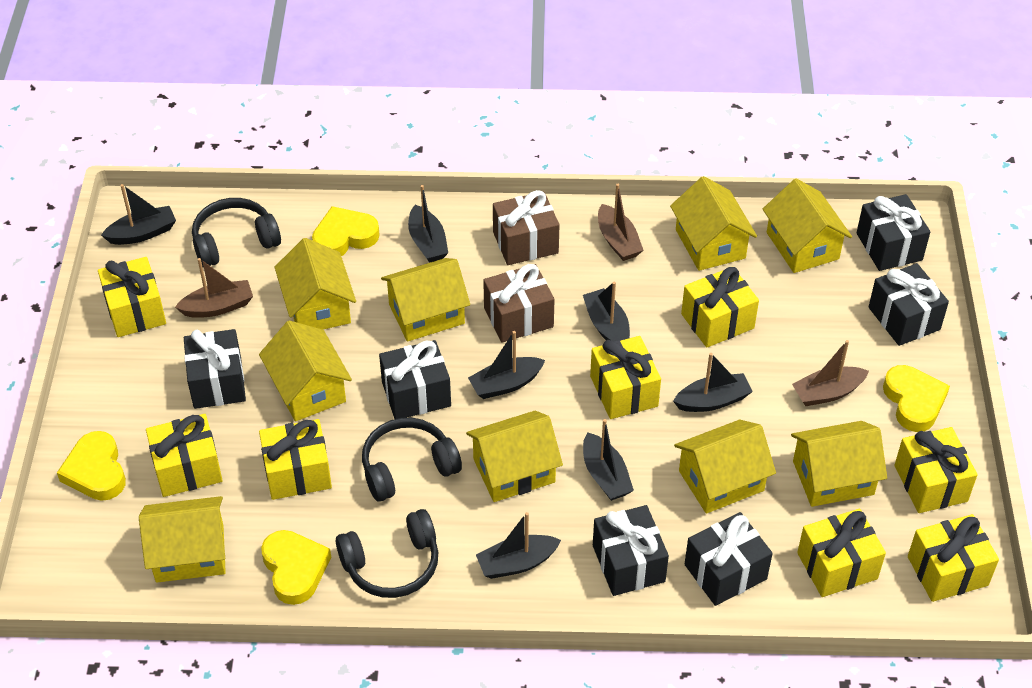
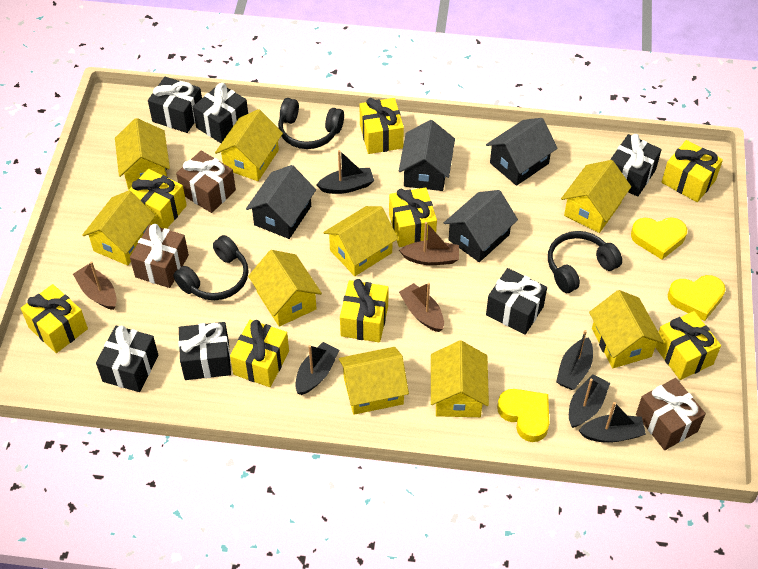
black boat: 7 -> 5
black house: 0 -> 4
brown gift: 2 -> 3
yellow heart: 4 -> 3

